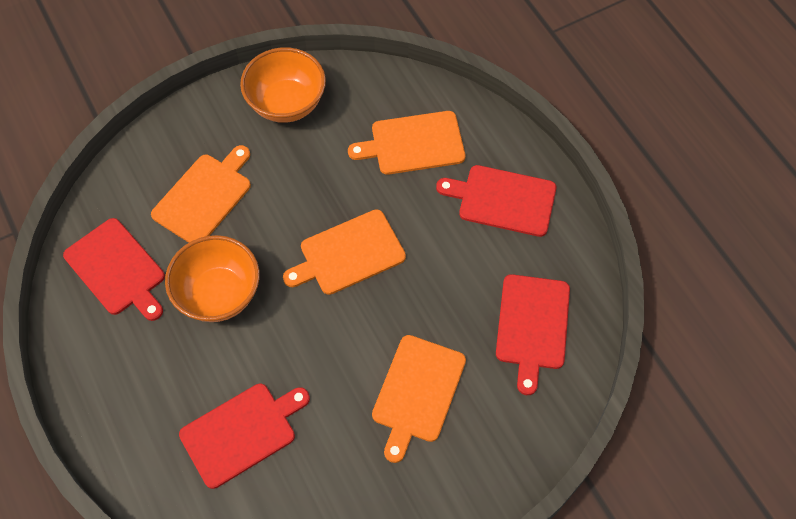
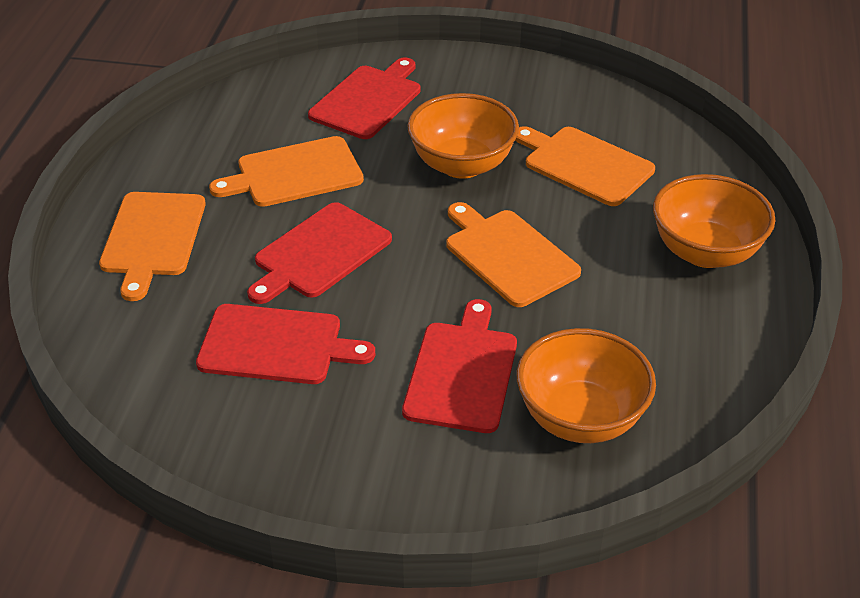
orange bowl: 2 -> 3

